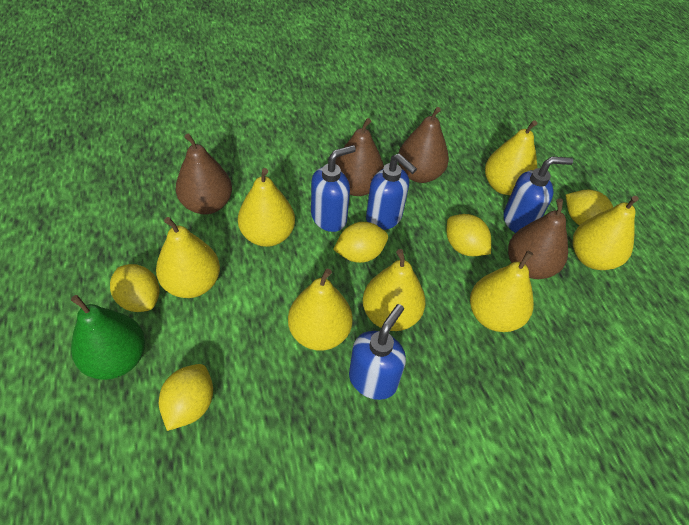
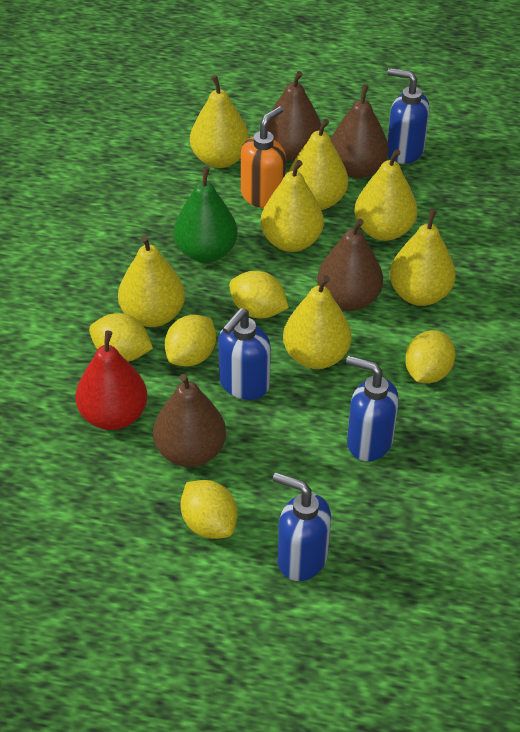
orange soap dispenser: 0 -> 1
red pear: 0 -> 1

